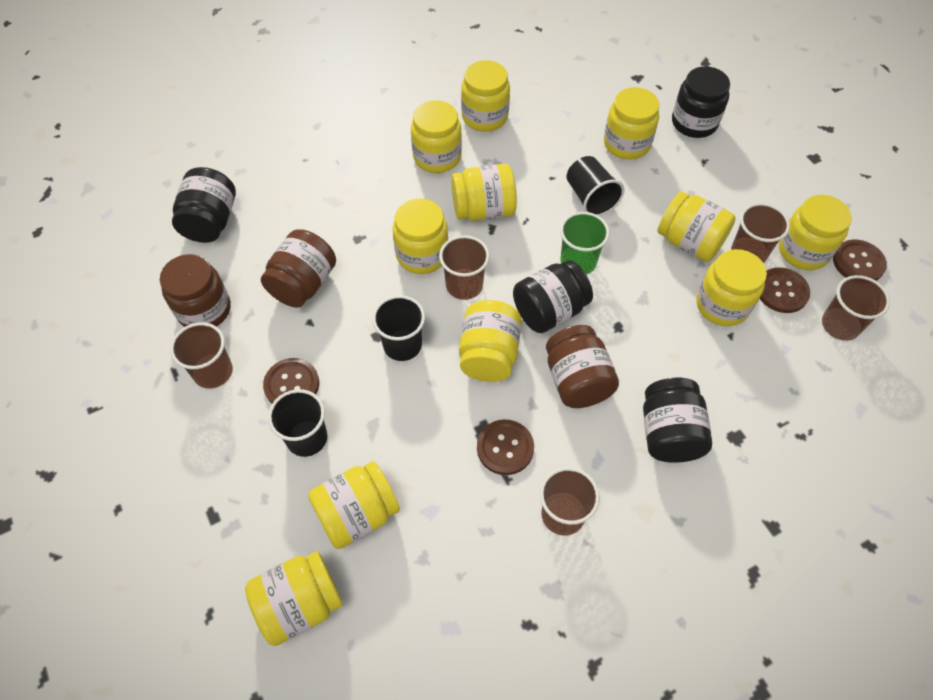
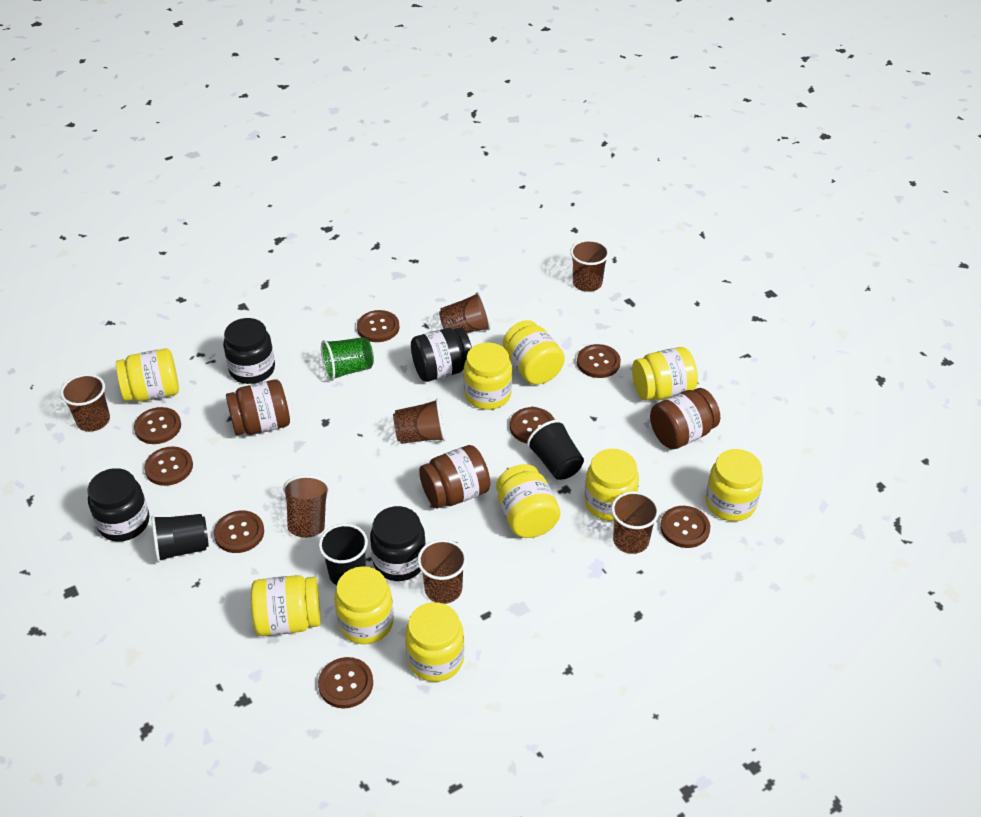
brown button: 4 -> 8
brown cup: 5 -> 7
yellow jar: 11 -> 10

